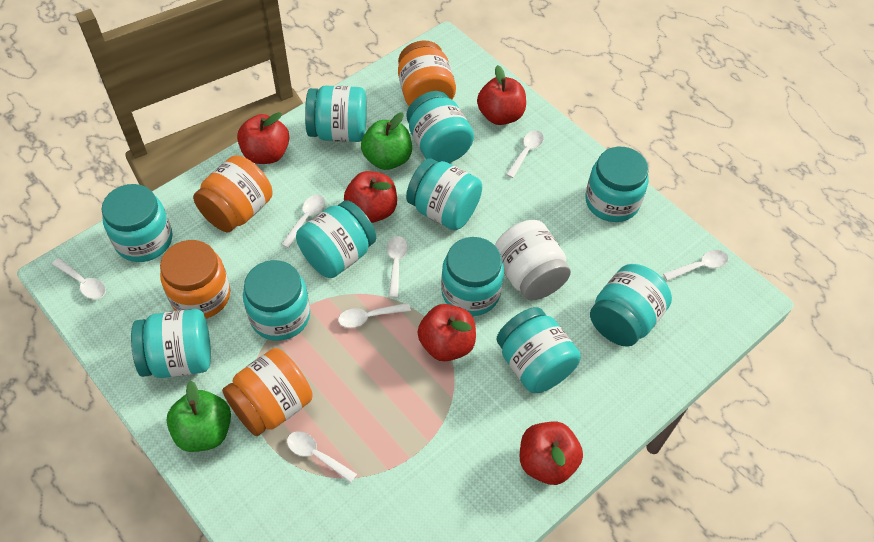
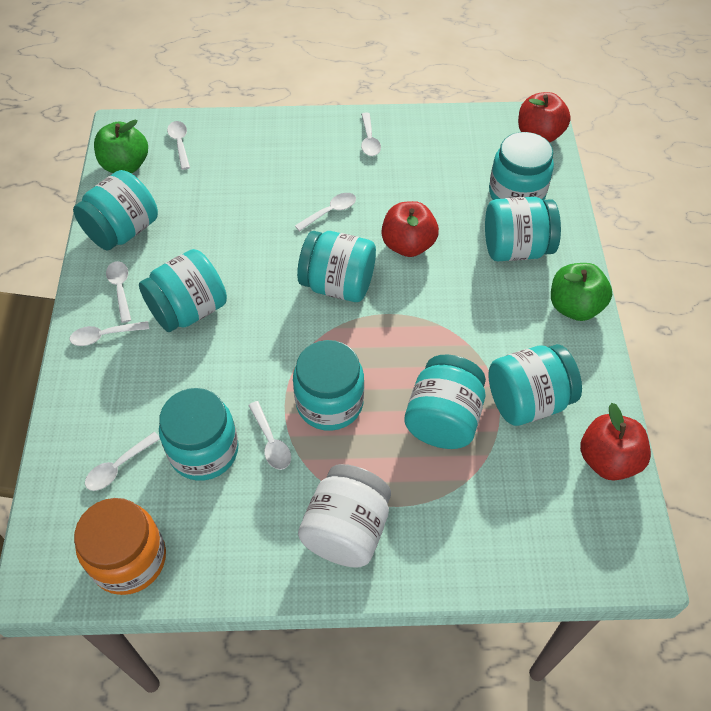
orange jar: 4 -> 1
red apple: 5 -> 3
turquoise jar: 11 -> 9

